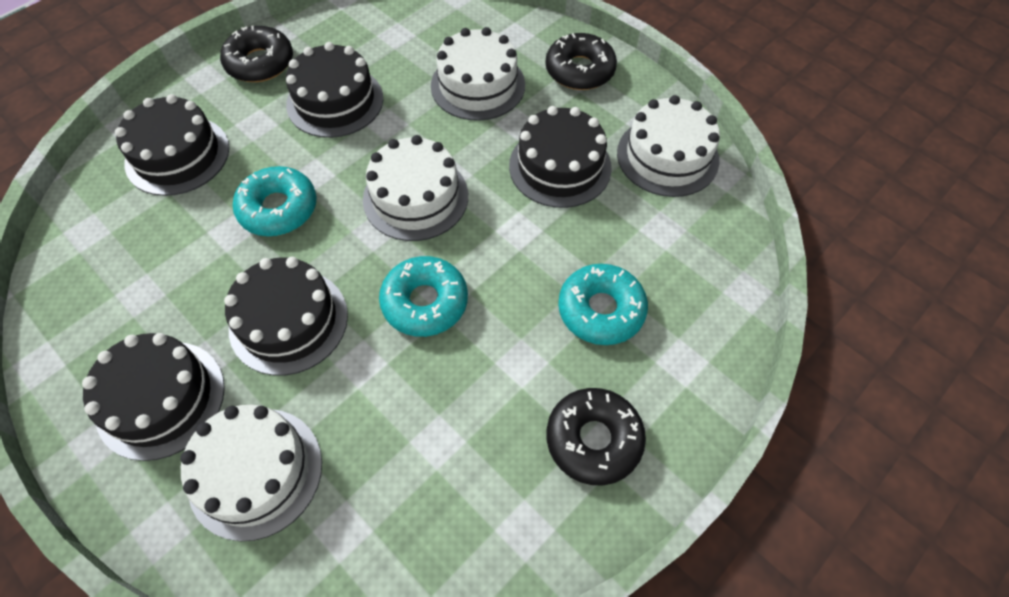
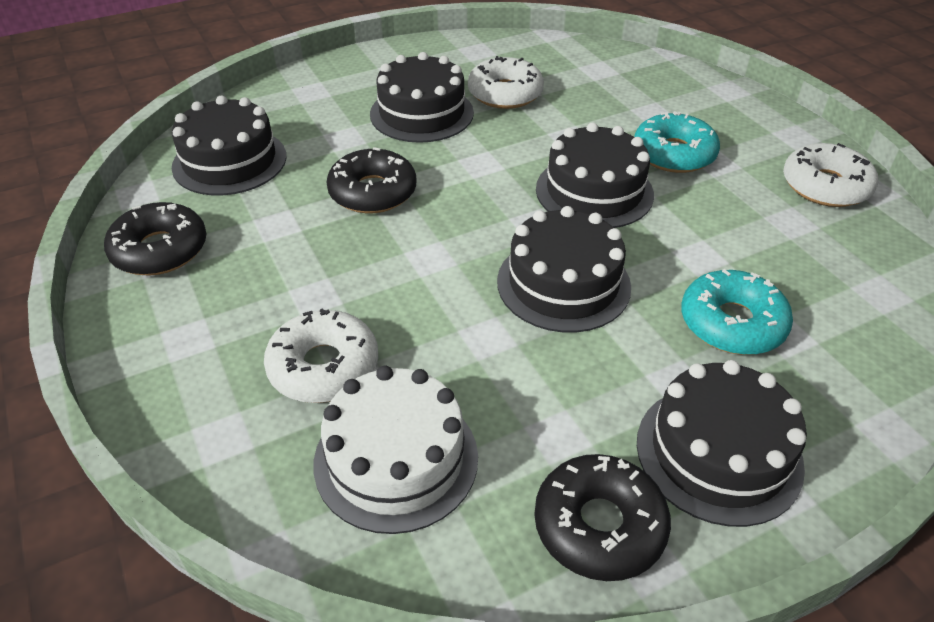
turquoise donut: 3 -> 2
white cake: 4 -> 1
white donut: 0 -> 3

